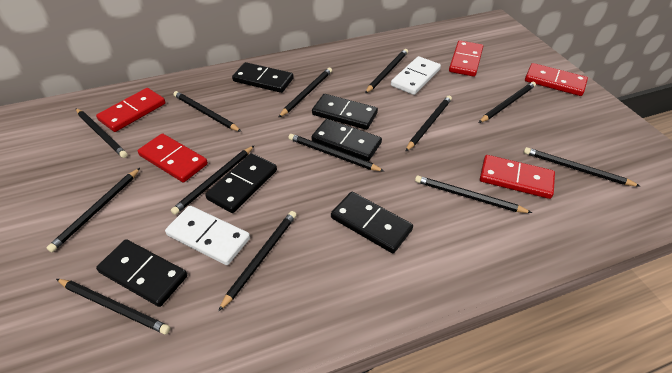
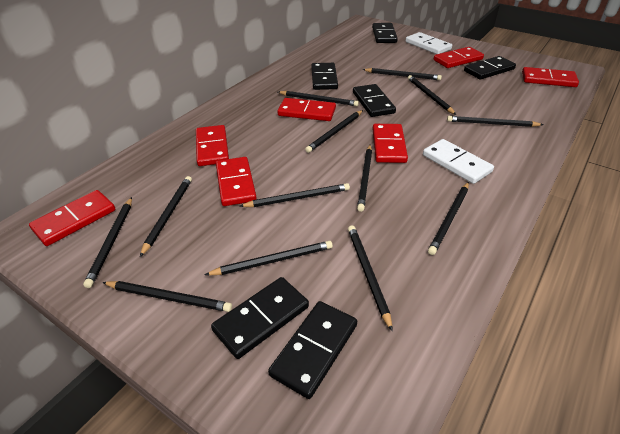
red domino: 5 -> 7

